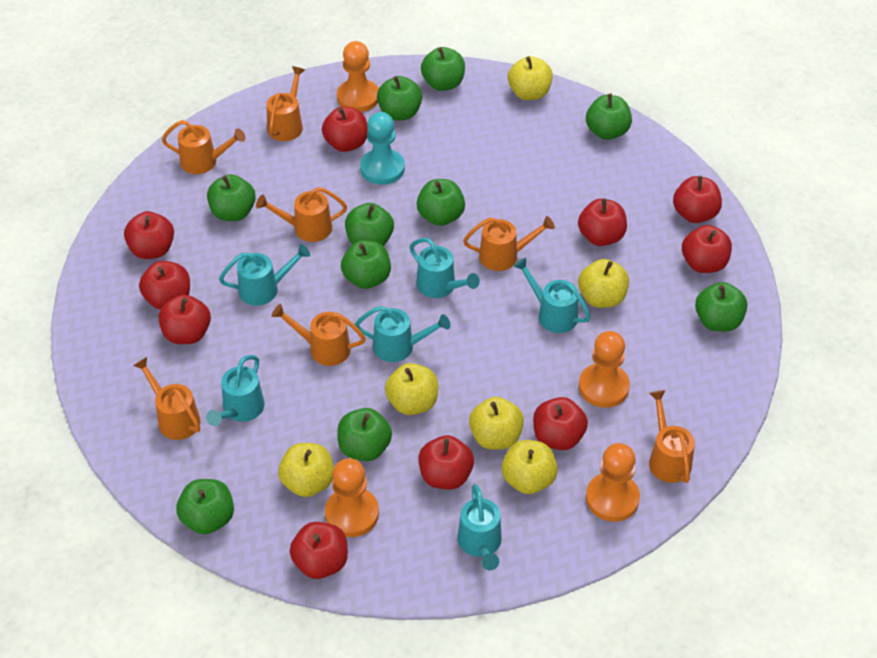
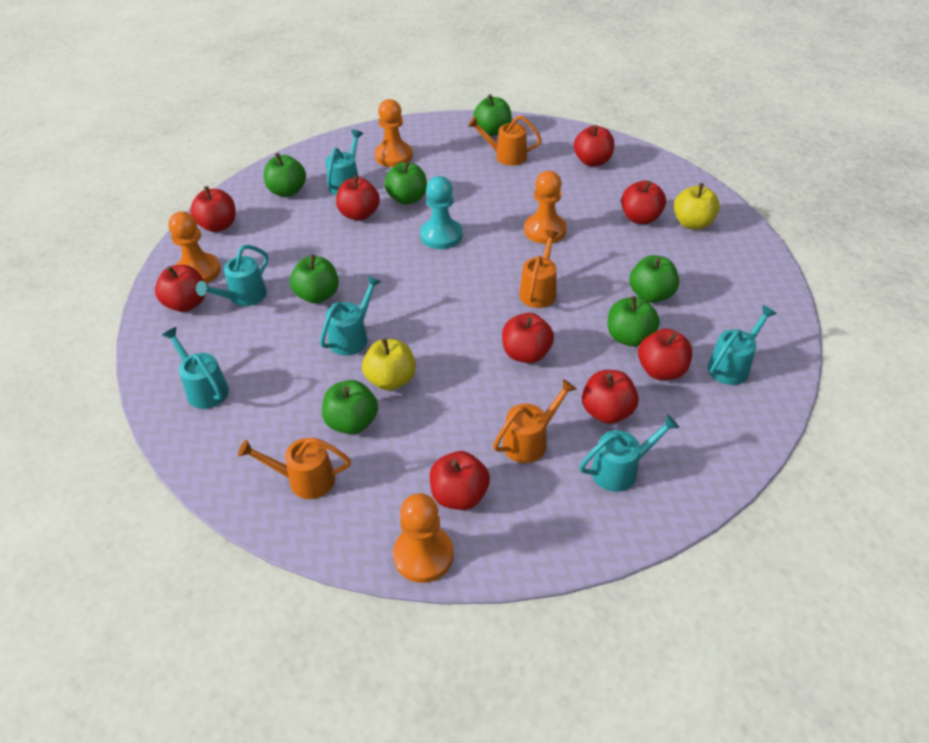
green apple: 10 -> 7
orange watering can: 7 -> 4
red apple: 10 -> 9
yellow apple: 6 -> 2

